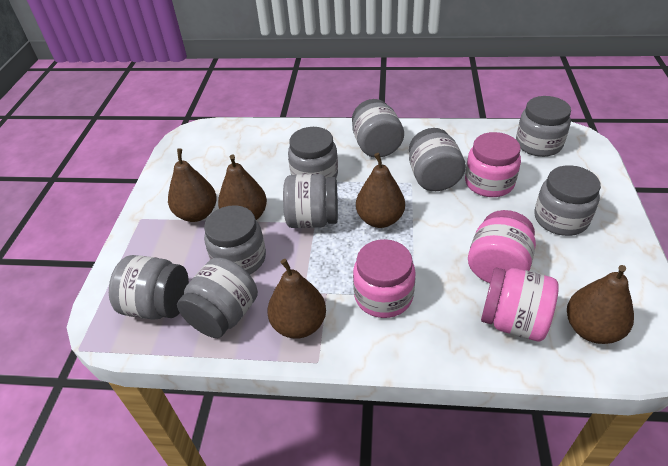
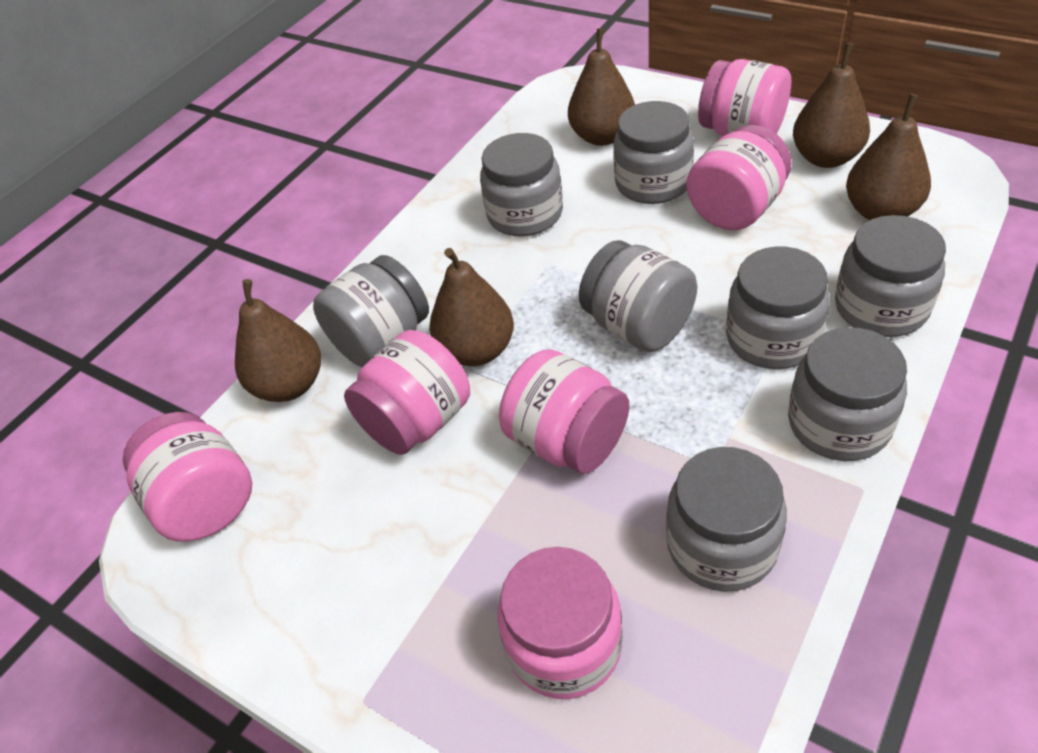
grey jar: 9 -> 8
pink jar: 4 -> 6

